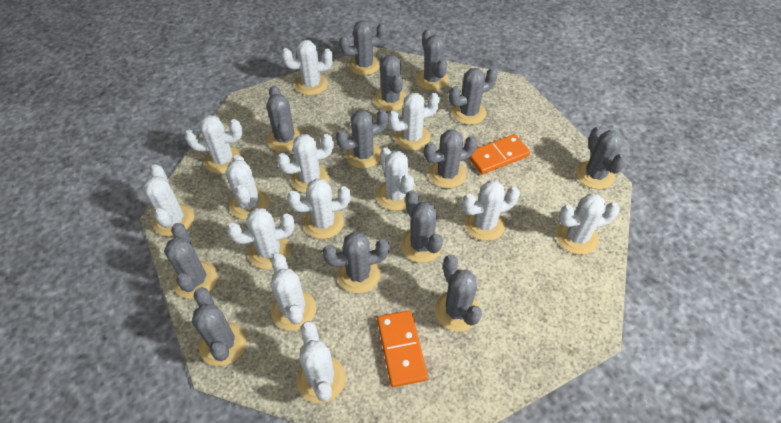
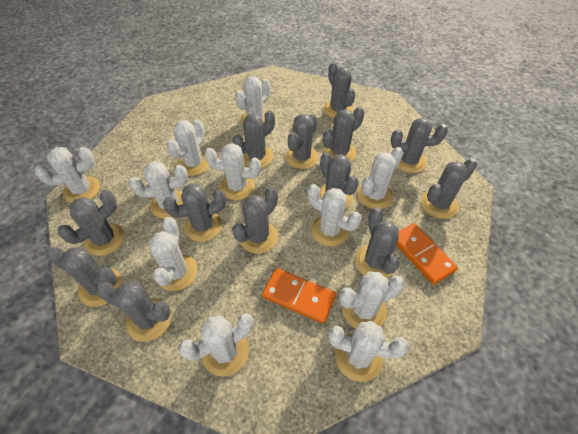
white cactus: 13 -> 11

